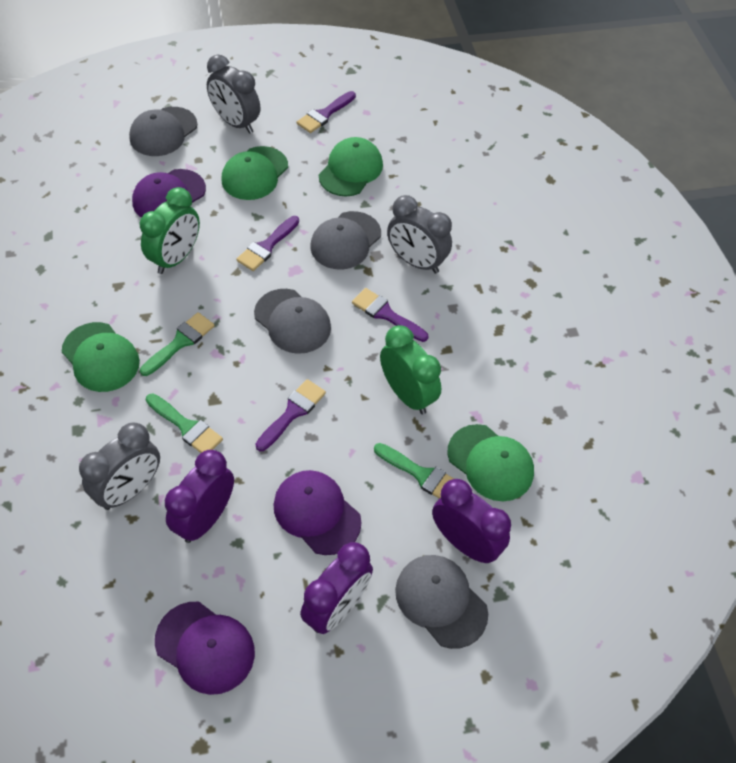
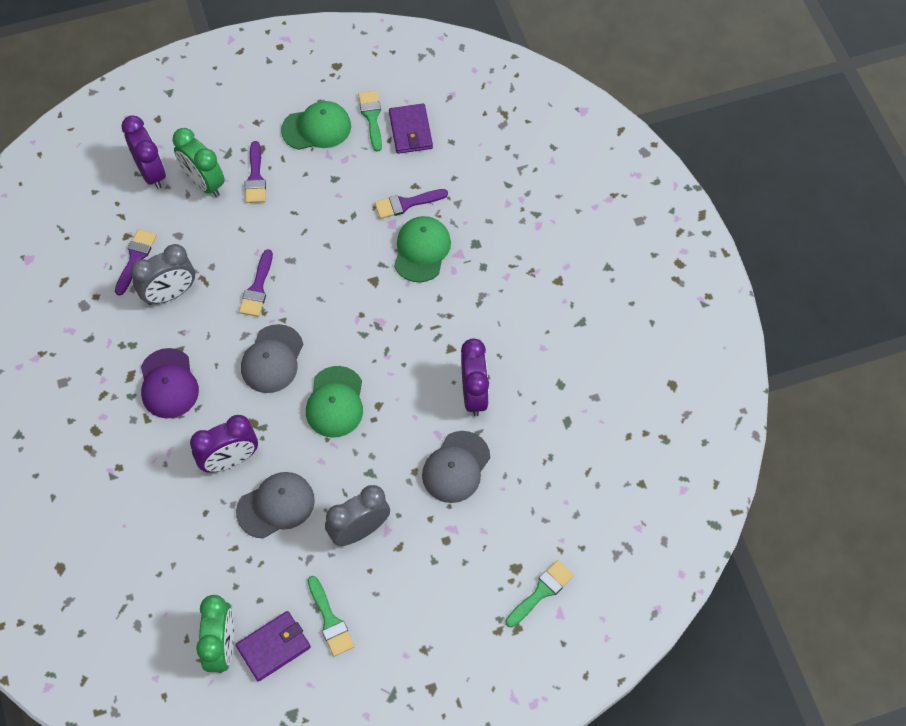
green cap: 4 -> 3
grey cap: 4 -> 3
grey clock: 3 -> 2
purple cap: 3 -> 1
purple wallet: 0 -> 2

